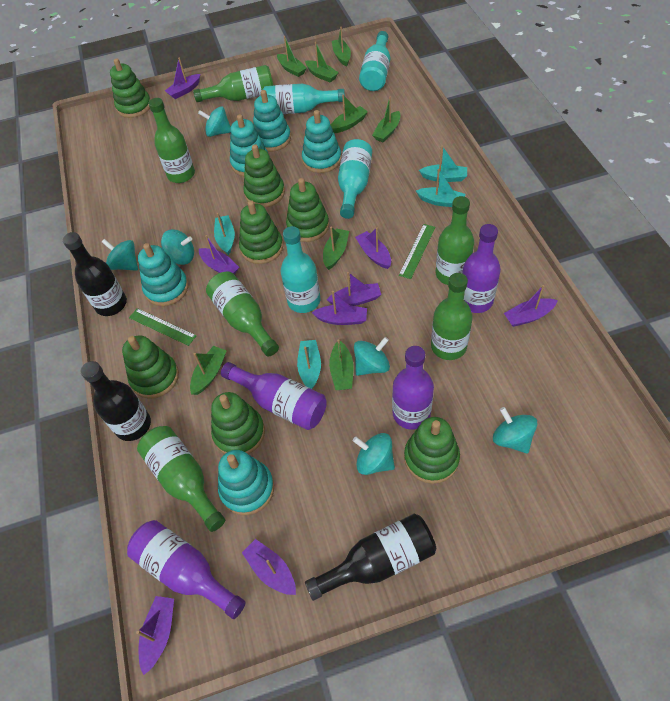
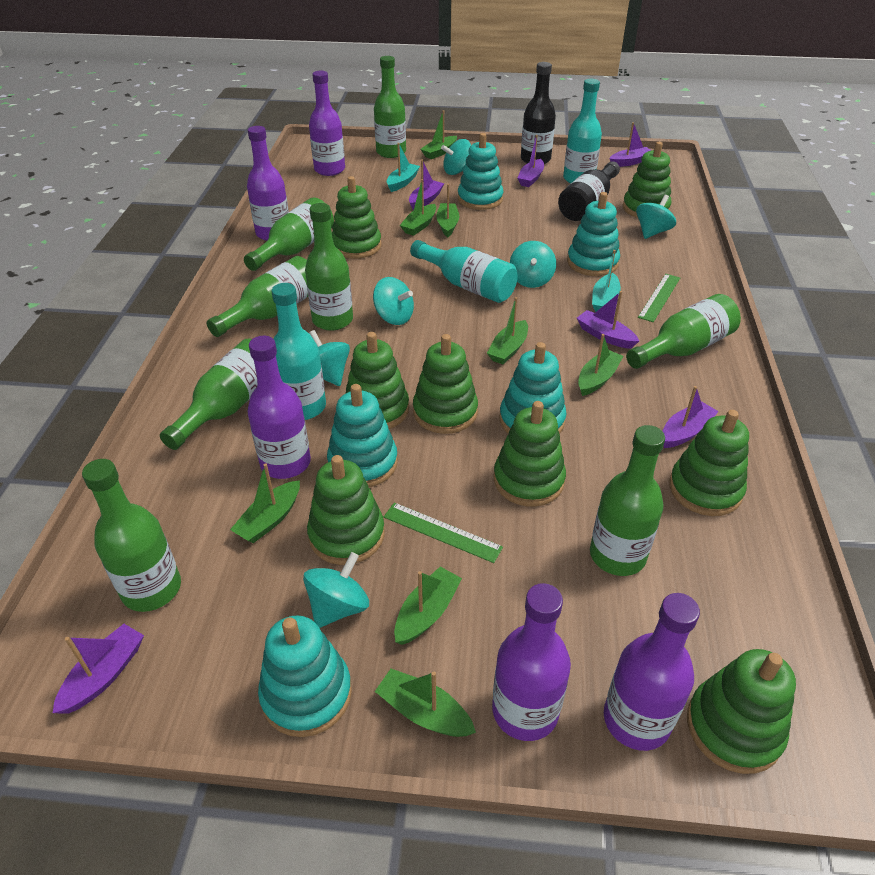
black bottle: 3 -> 2
green bottle: 6 -> 8
green stacking toy: 7 -> 8
purple boat: 8 -> 6
purple bottle: 4 -> 5
turquoise boat: 4 -> 2
turquoise bottle: 4 -> 3

